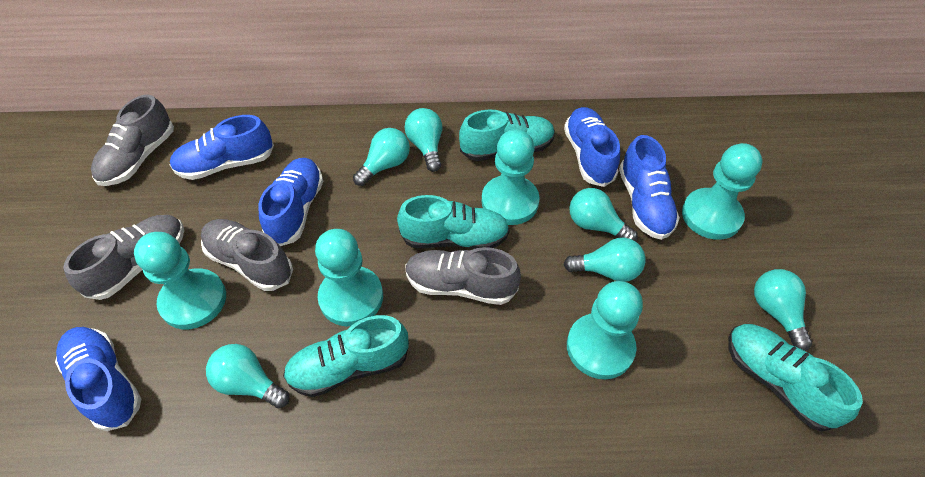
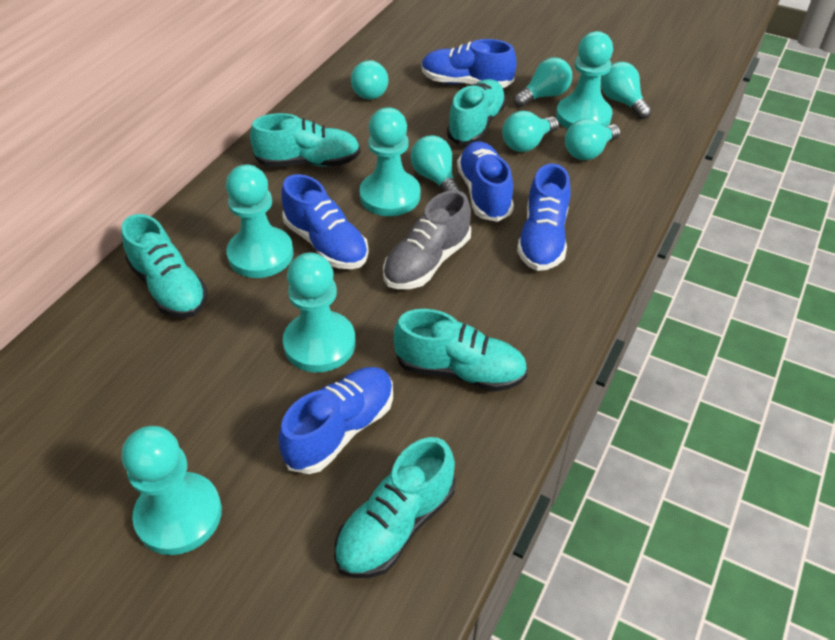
grey shoe: 4 -> 1
turquoise shoe: 4 -> 5

